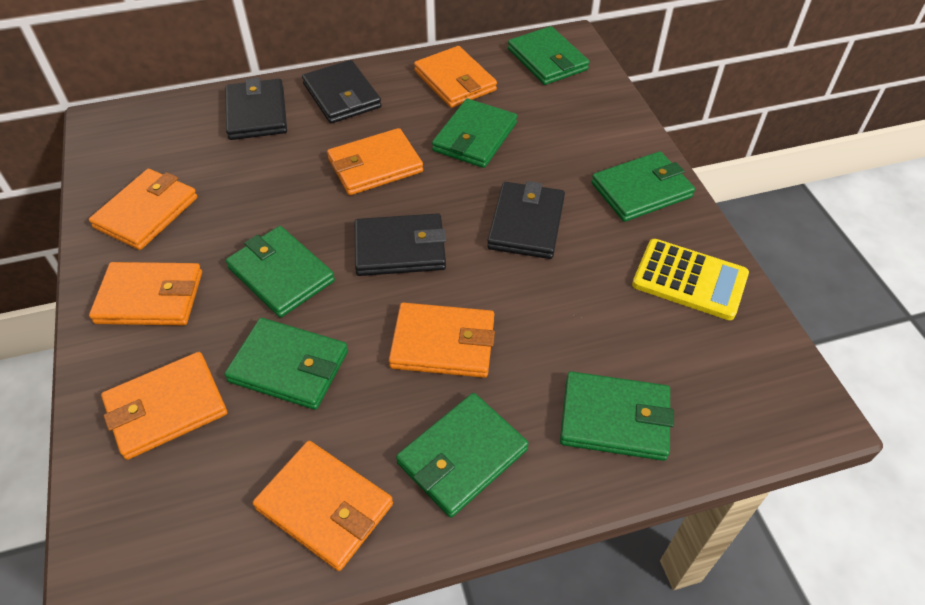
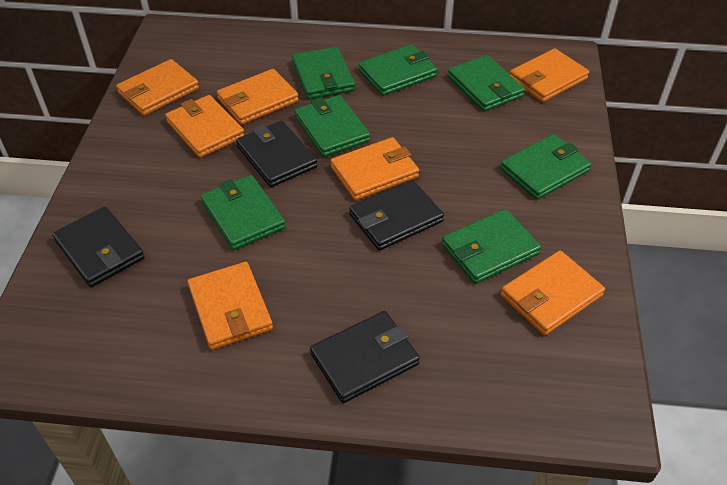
yellow calculator: 1 -> 0

